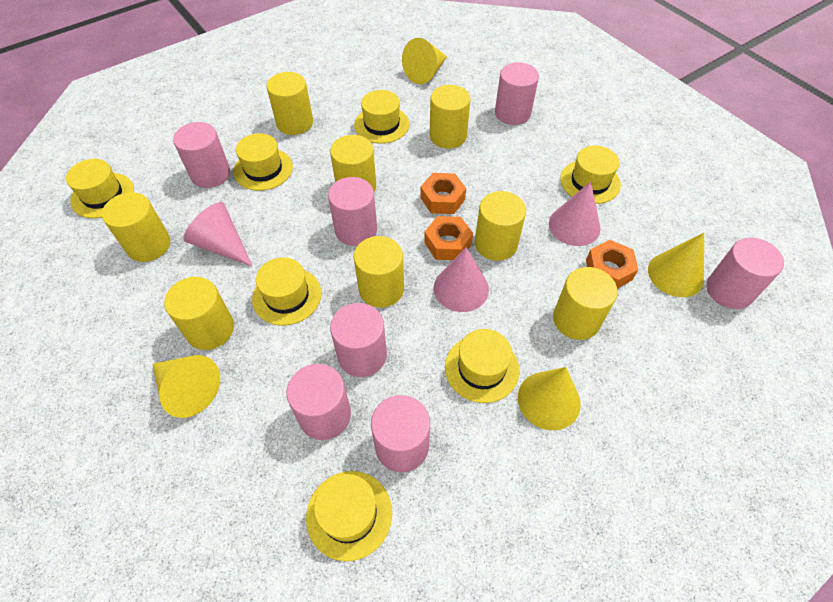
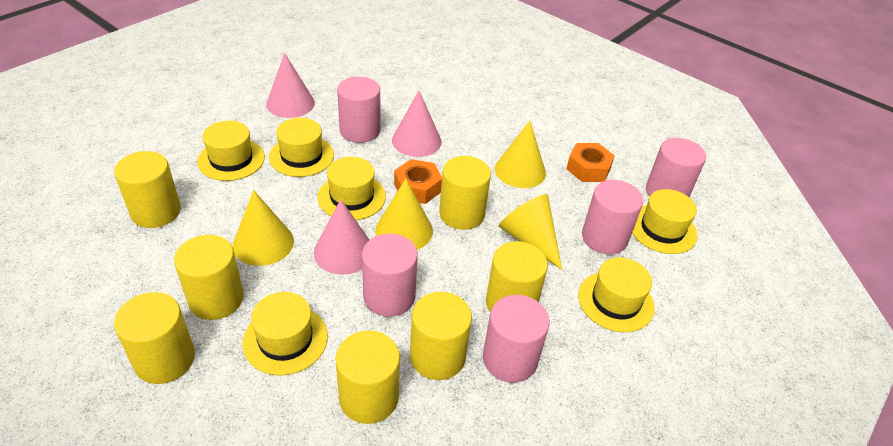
orange nut: 3 -> 2
pink cylinder: 7 -> 5
yellow cylinder: 8 -> 7
yellow hat: 7 -> 6

